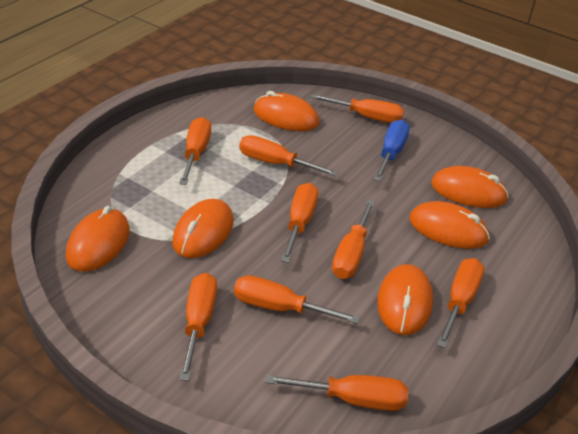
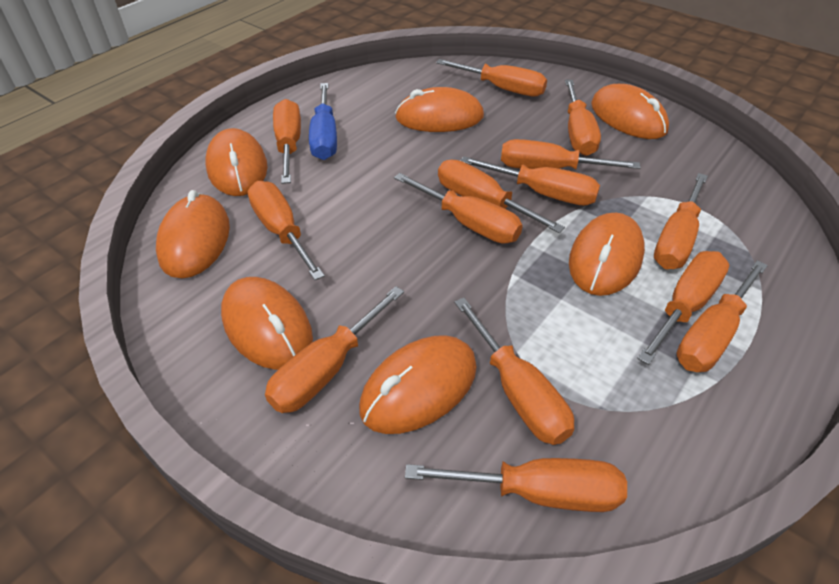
orange mouse: 6 -> 7
orange screwdriver: 9 -> 14

